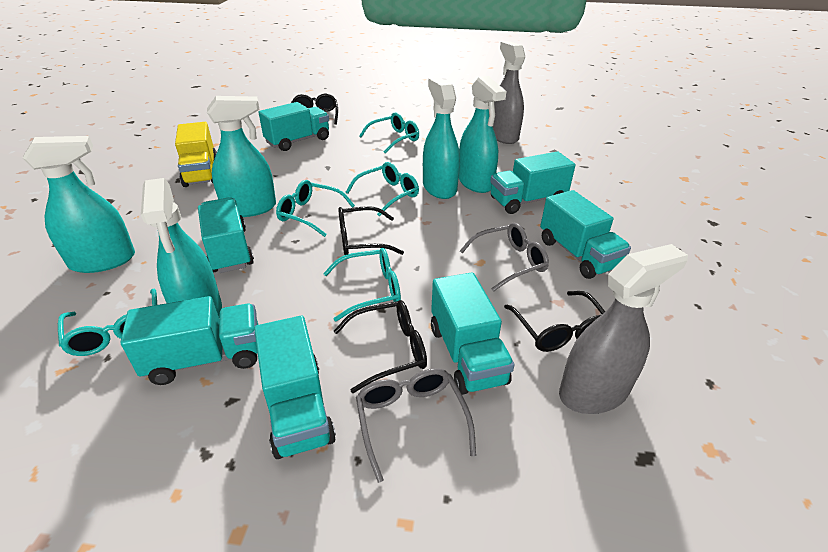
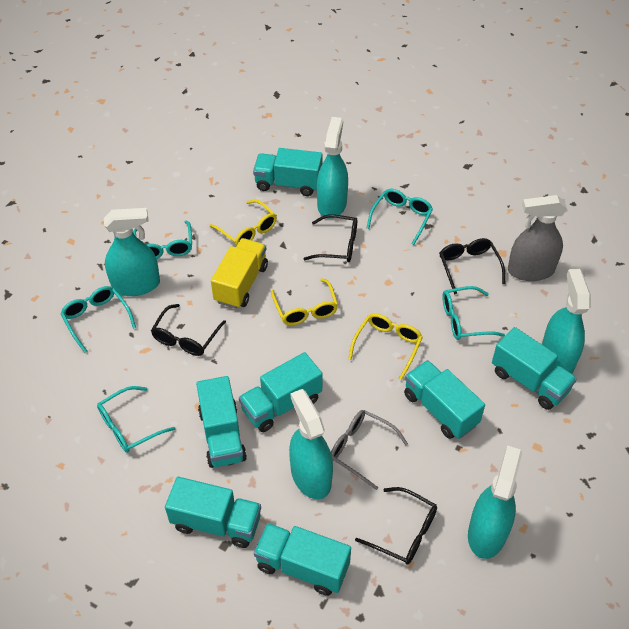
grey glasses: 2 -> 1
grey spray bottle: 2 -> 1
yellow glasses: 0 -> 3

